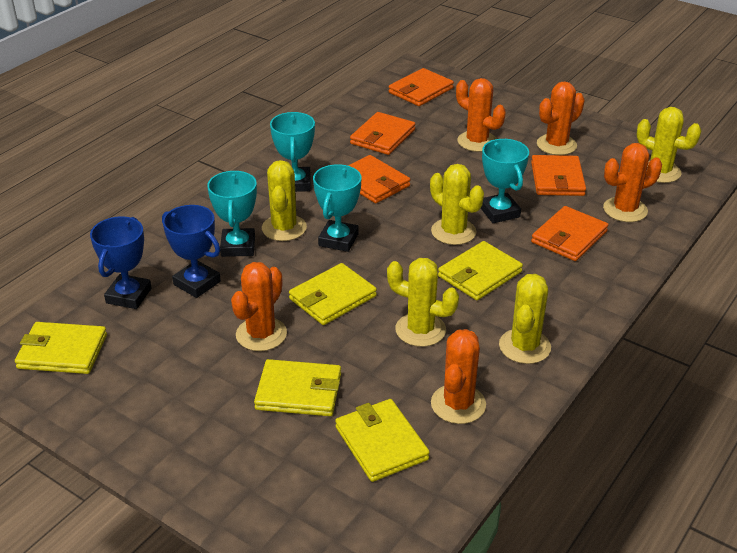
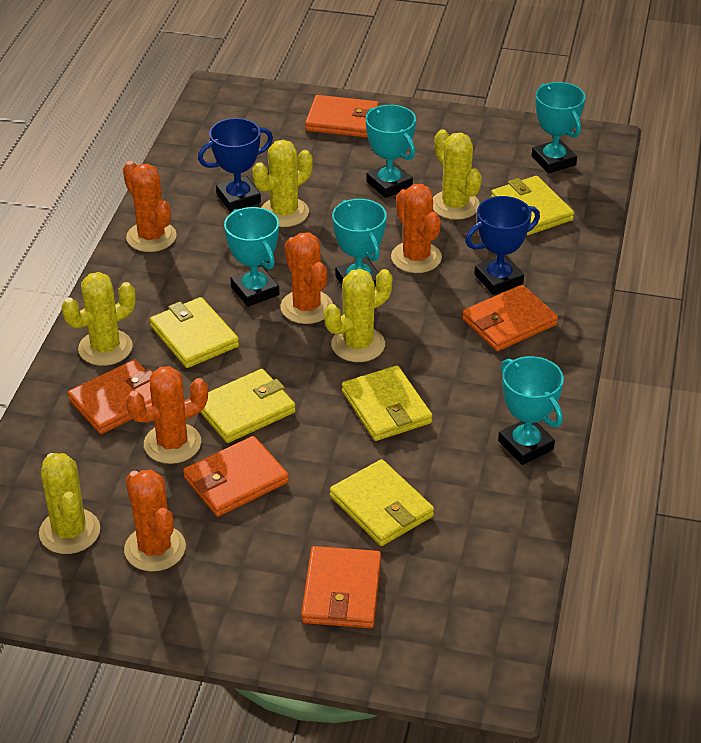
turquoise trophy: 4 -> 5

